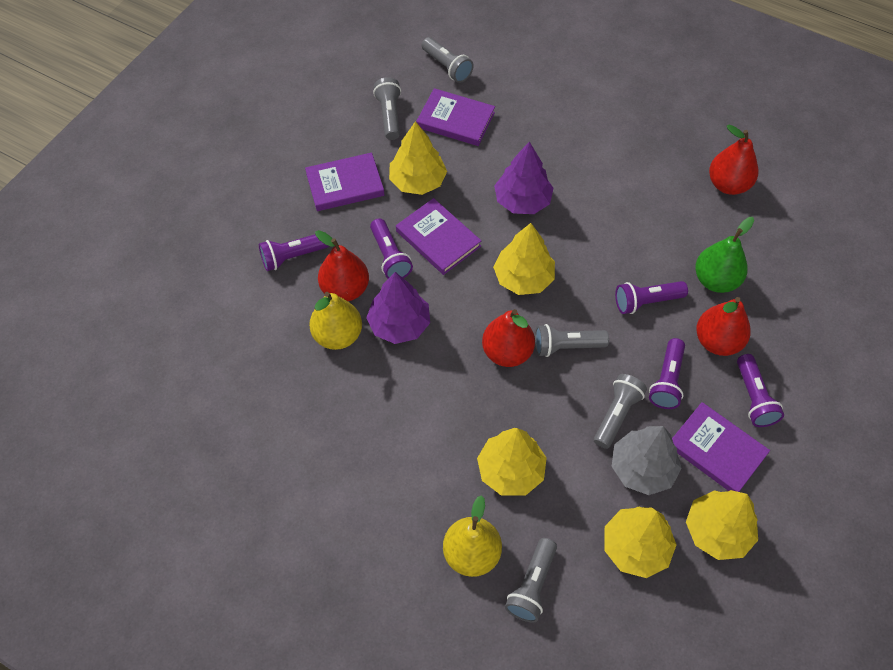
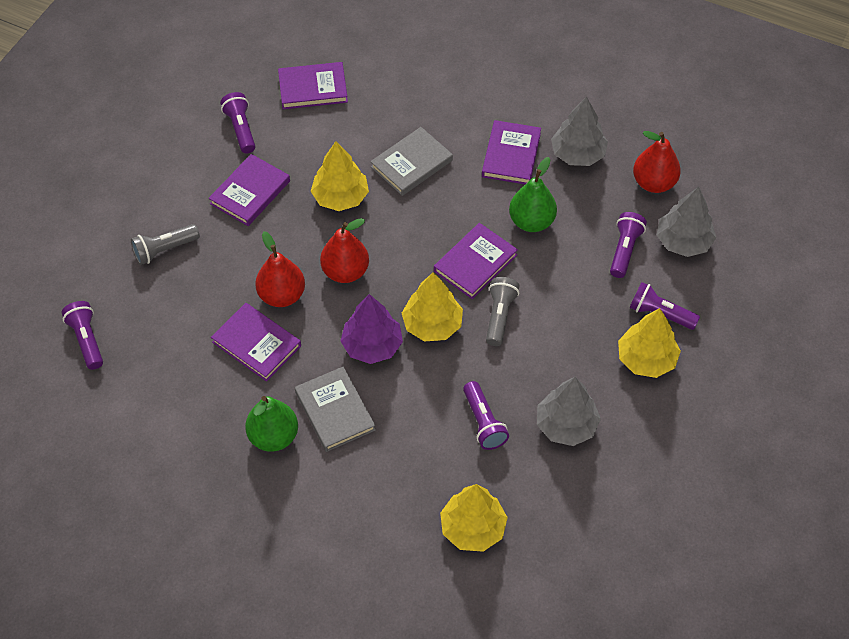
green pear: 1 -> 2
grey book: 0 -> 2
grey flashlight: 5 -> 2
grey tree: 1 -> 3
purple book: 4 -> 5
purple tree: 2 -> 1
red pear: 4 -> 3
yellow pear: 2 -> 0
yellow tree: 5 -> 4

